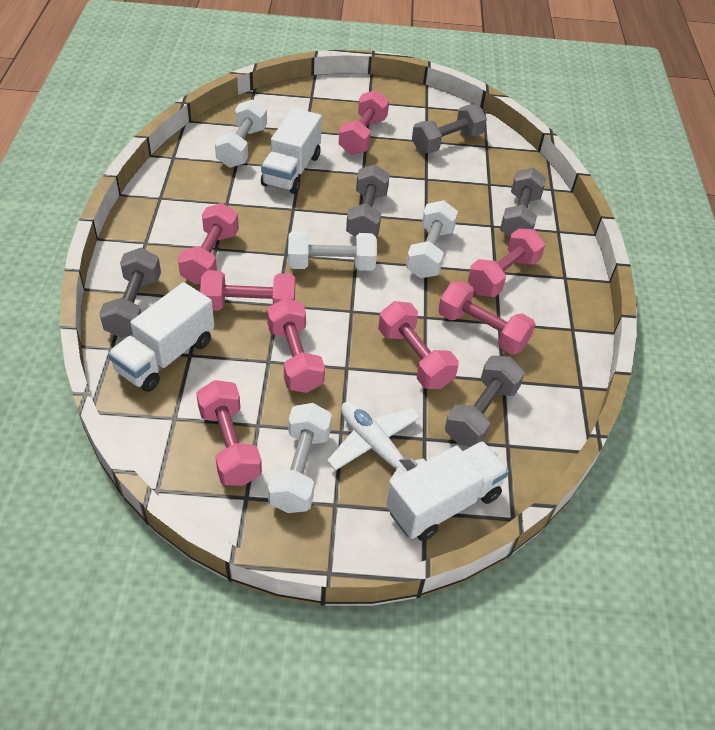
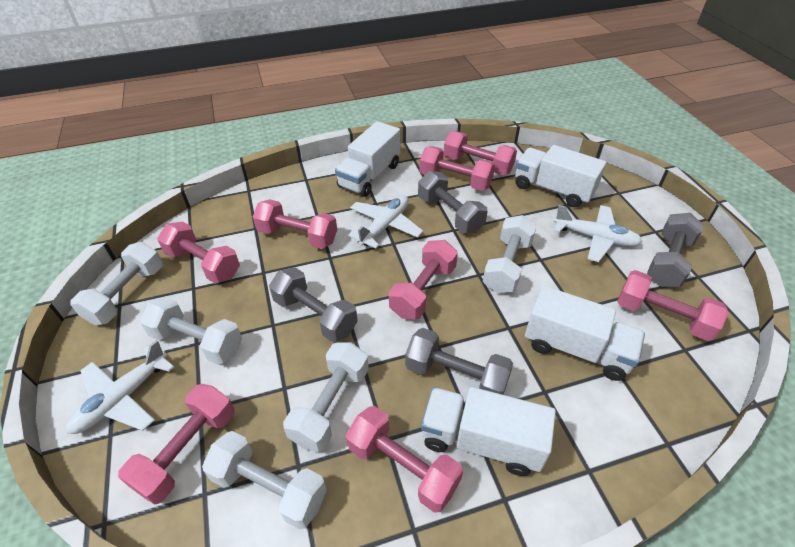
grey dumbbell: 5 -> 4
white dumbbell: 4 -> 5
white plane: 1 -> 3
white truck: 3 -> 4

